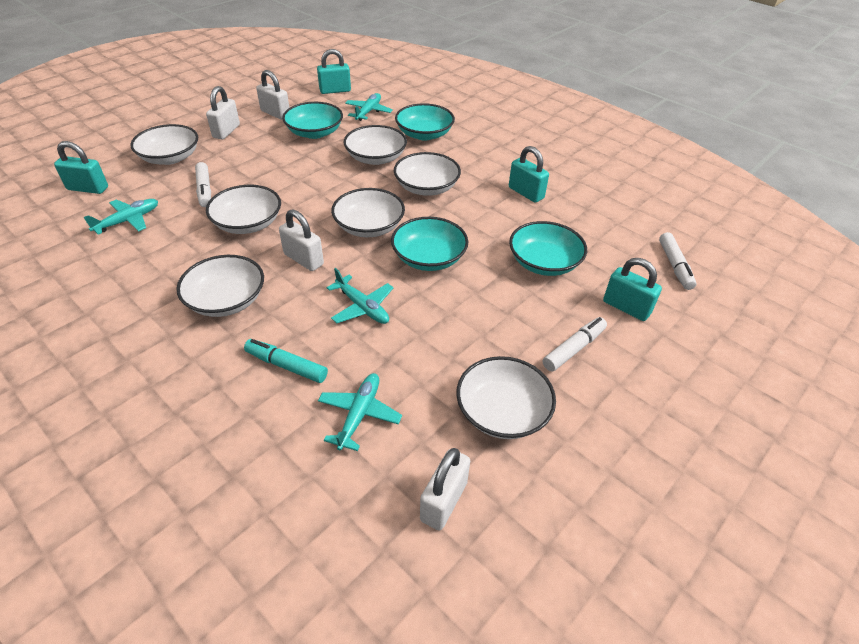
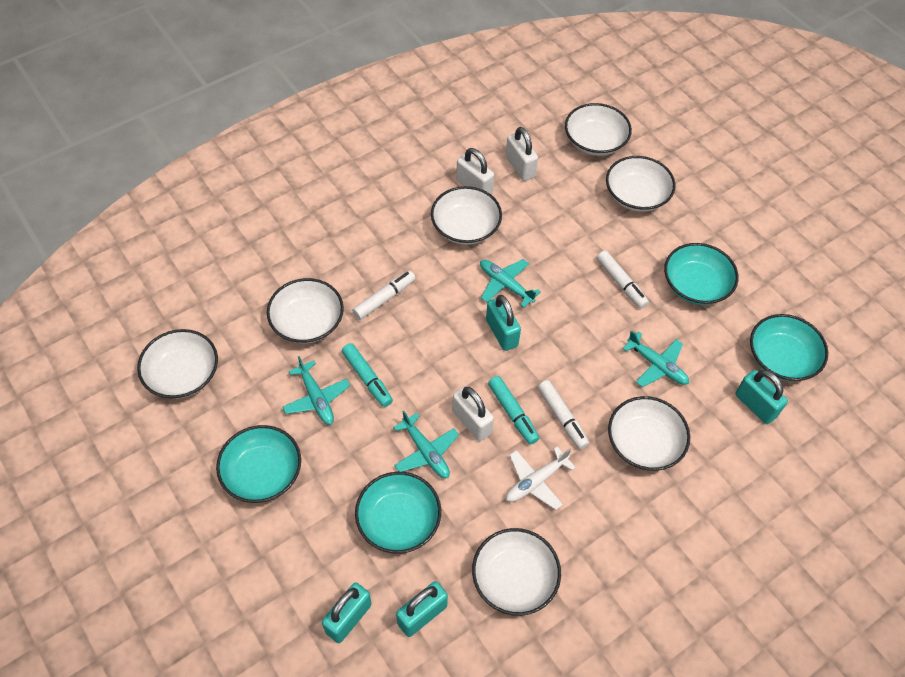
turquoise marker: 1 -> 2
white padlock: 4 -> 3
white plane: 0 -> 1

